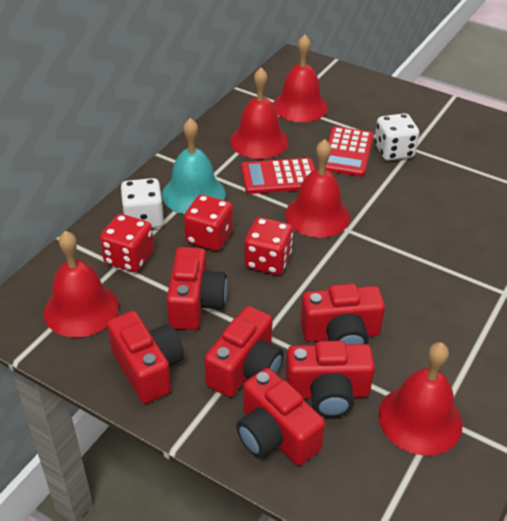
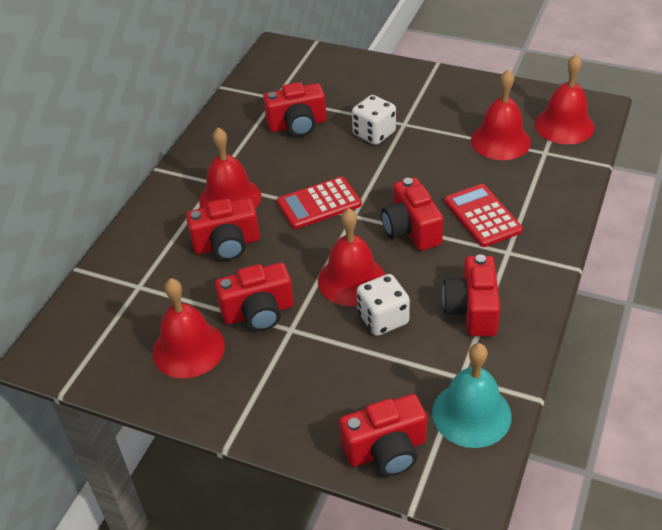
red dice: 3 -> 0

